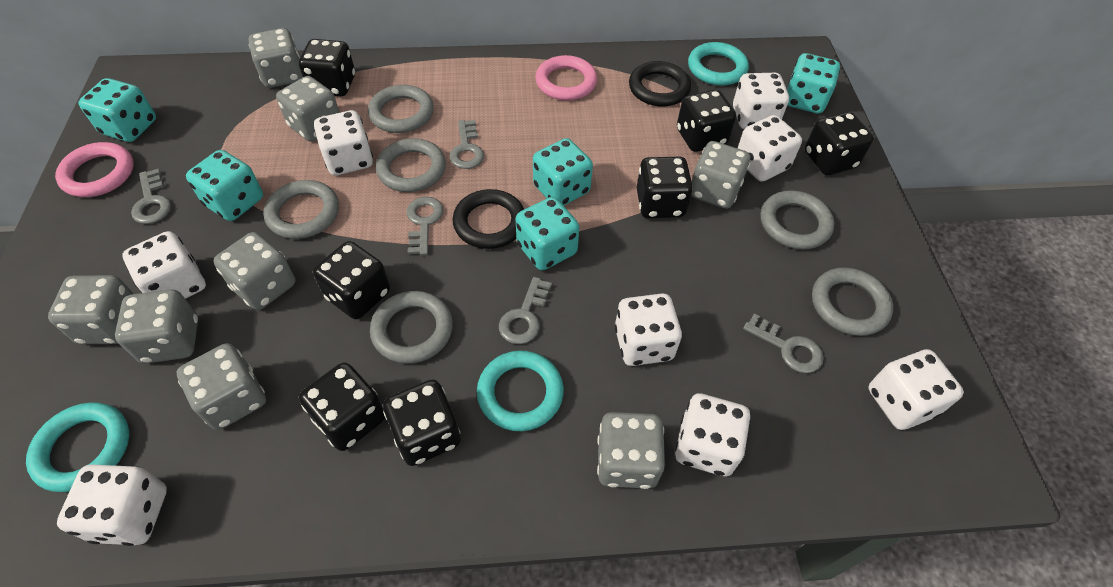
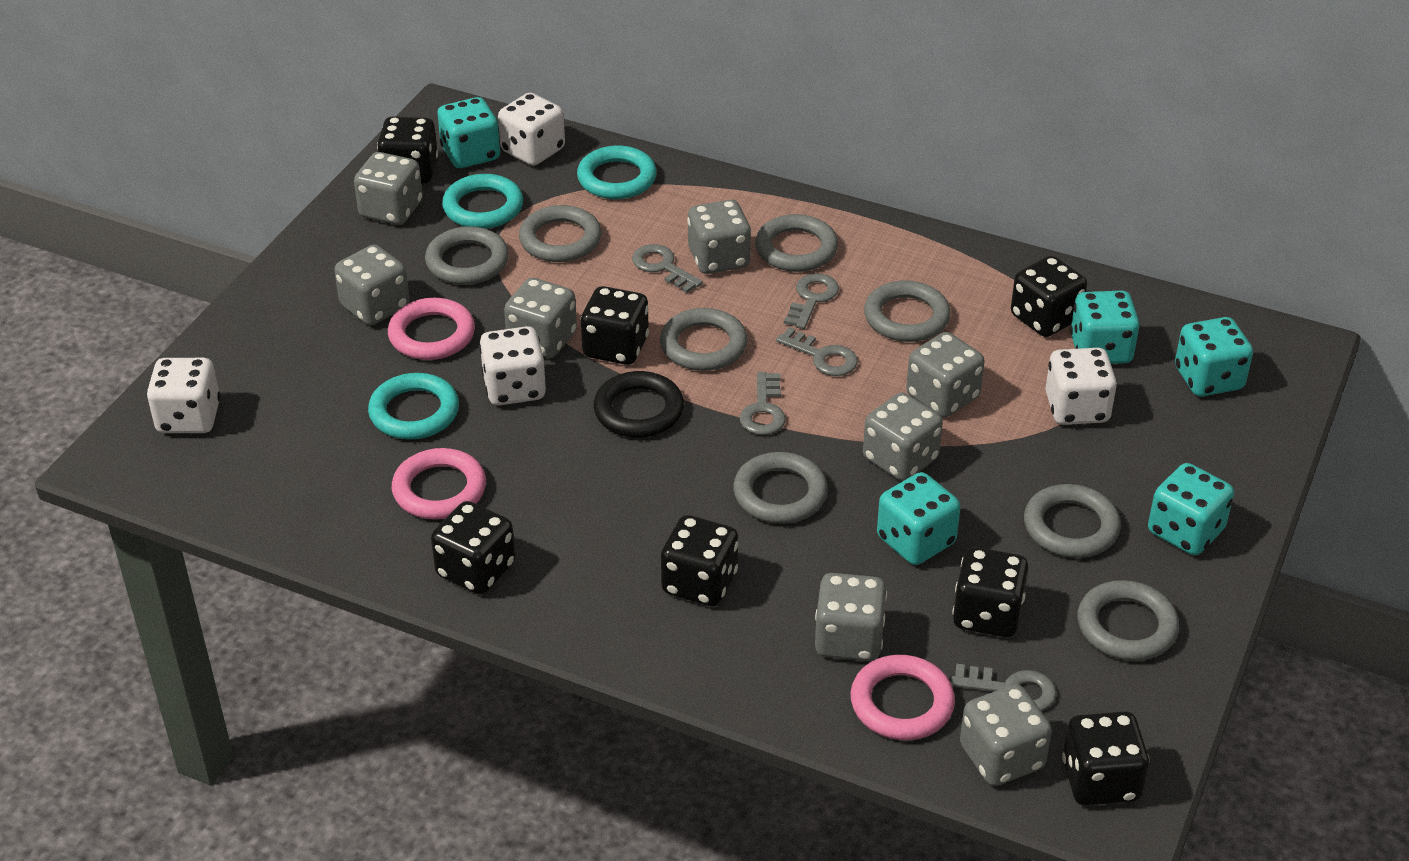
black ring: 2 -> 1
grey ring: 6 -> 8
pink ring: 2 -> 3
white dice: 8 -> 4

